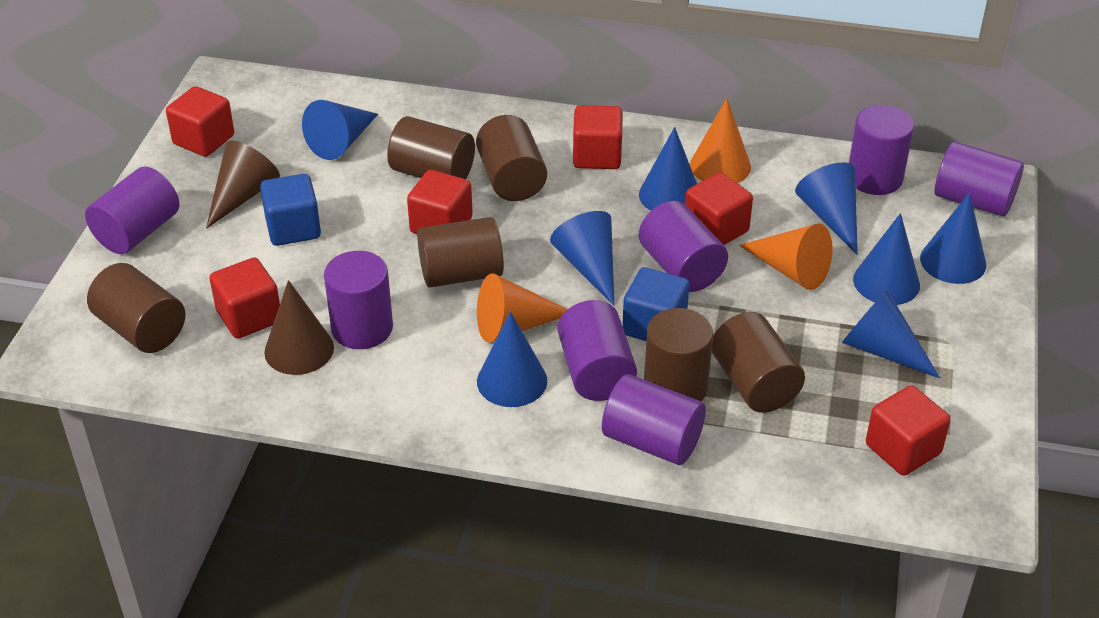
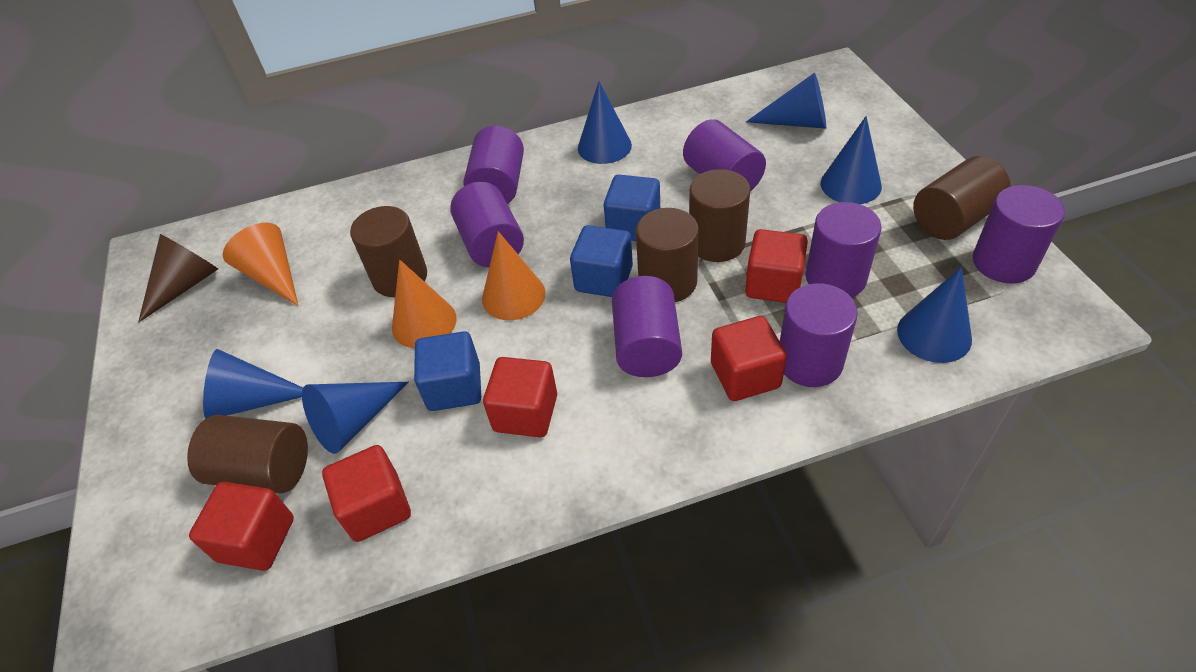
blue cone: 8 -> 6
blue cube: 2 -> 3
brown cone: 2 -> 1
brown cylinder: 6 -> 5
red cube: 6 -> 5

